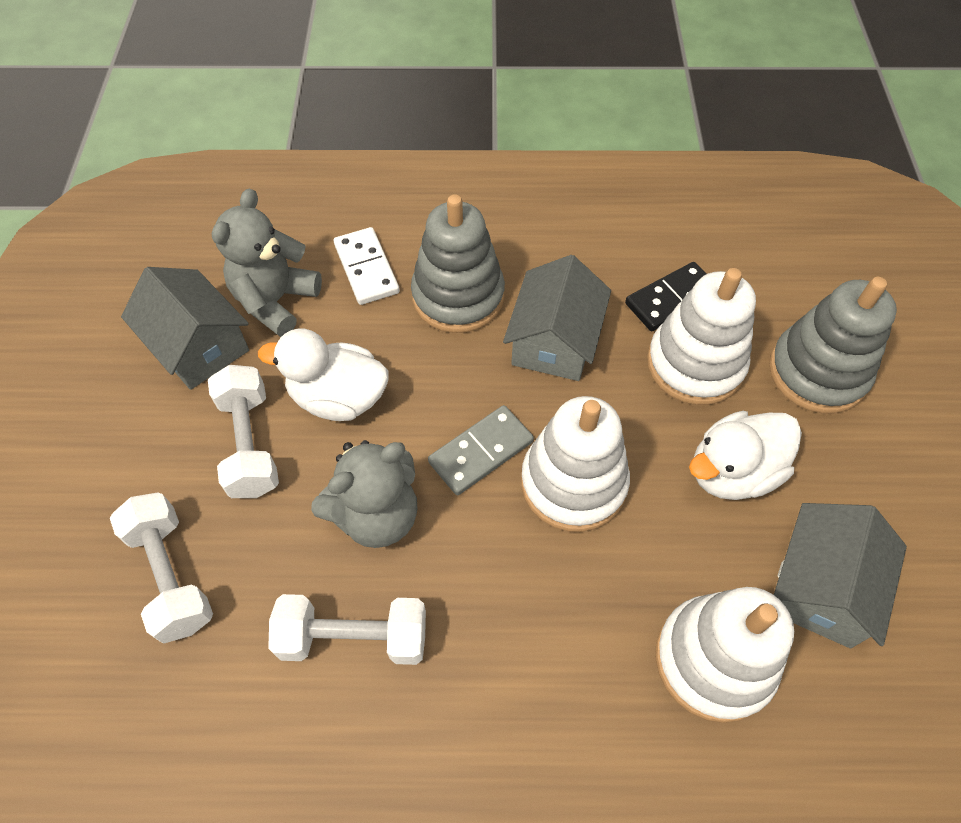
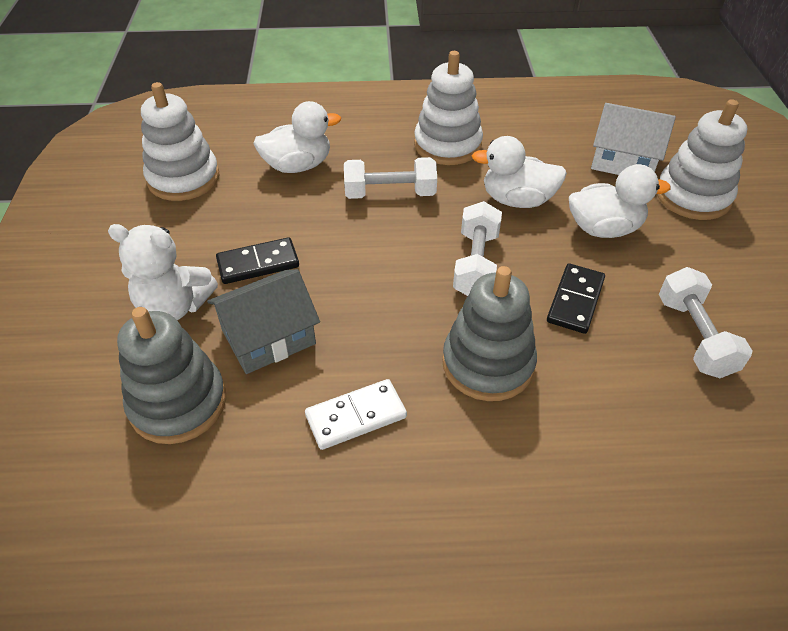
black domino: 1 -> 2
grey domino: 1 -> 0
grey house: 3 -> 1
grey teddy bear: 2 -> 0
white duck: 2 -> 3
white house: 0 -> 1
white teddy bear: 0 -> 1

